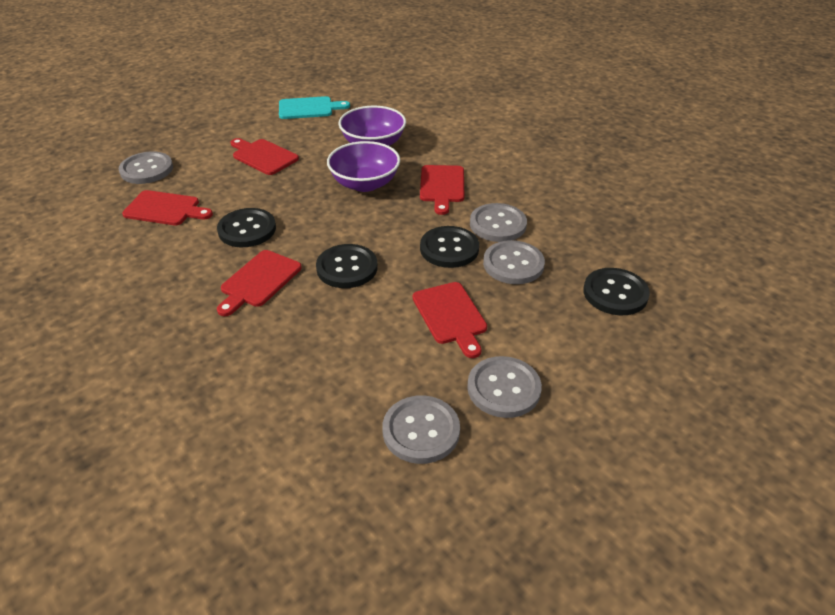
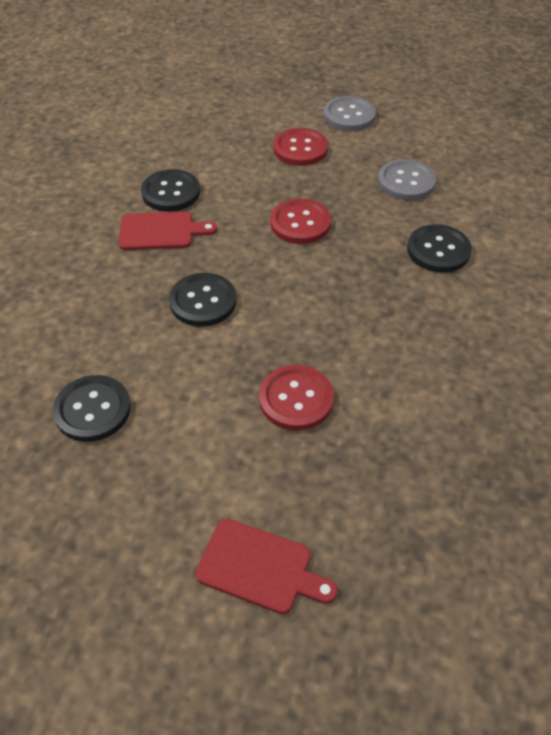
grey button: 5 -> 2
purple bowl: 2 -> 0
red button: 0 -> 3
red cutting board: 5 -> 2
turquoise cutting board: 1 -> 0

